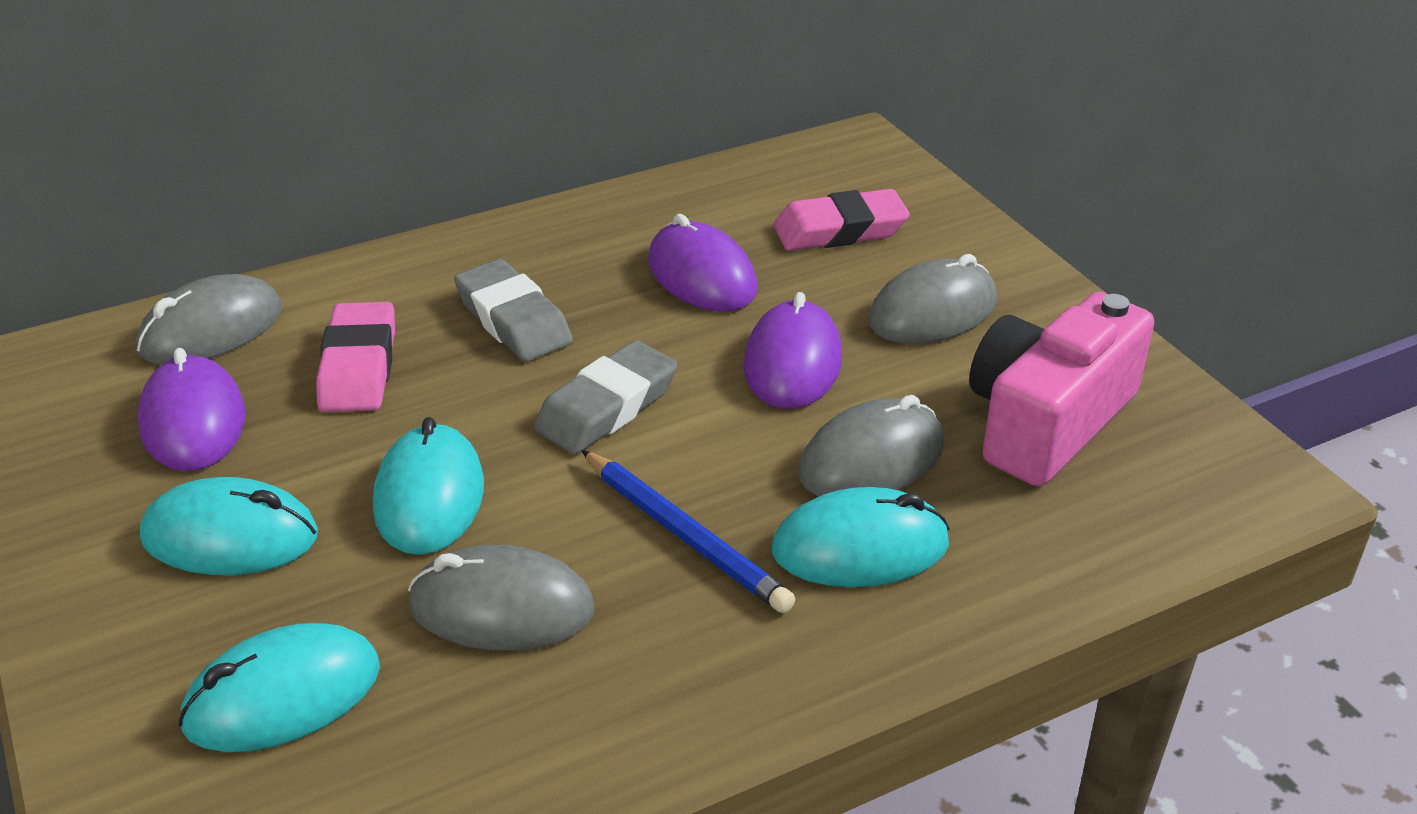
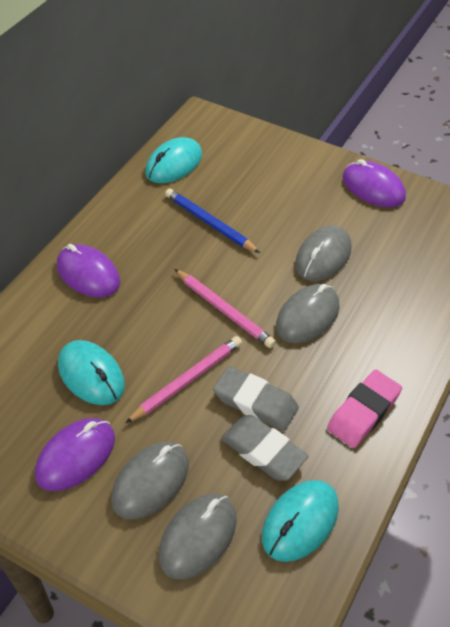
pink camera: 1 -> 0
pink eraser: 2 -> 1
pink pencil: 0 -> 2
turquoise mouse: 4 -> 3

